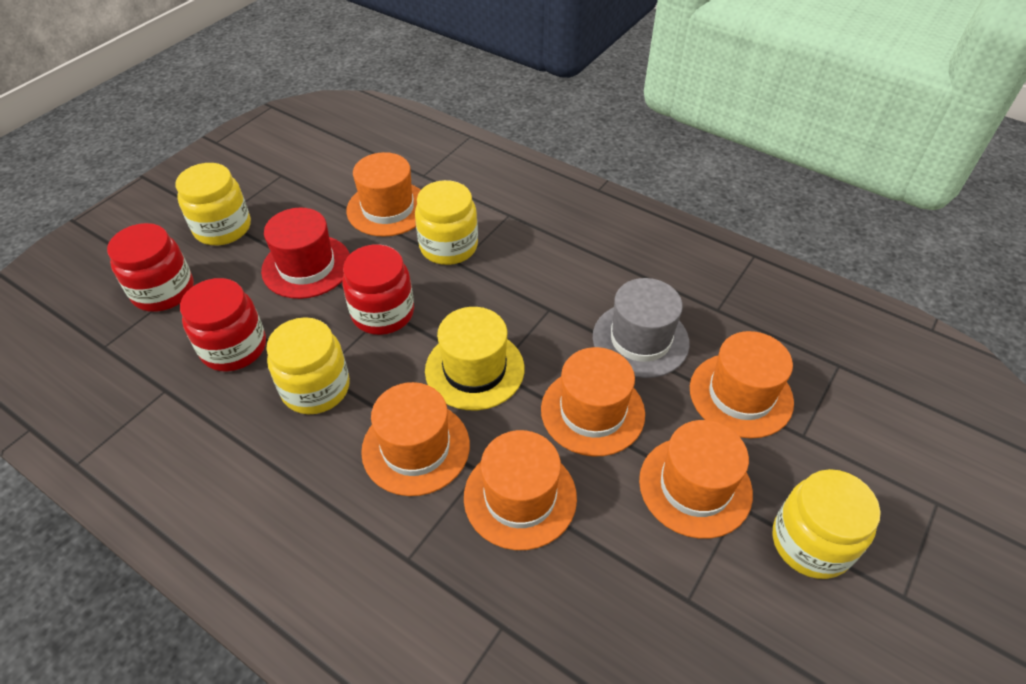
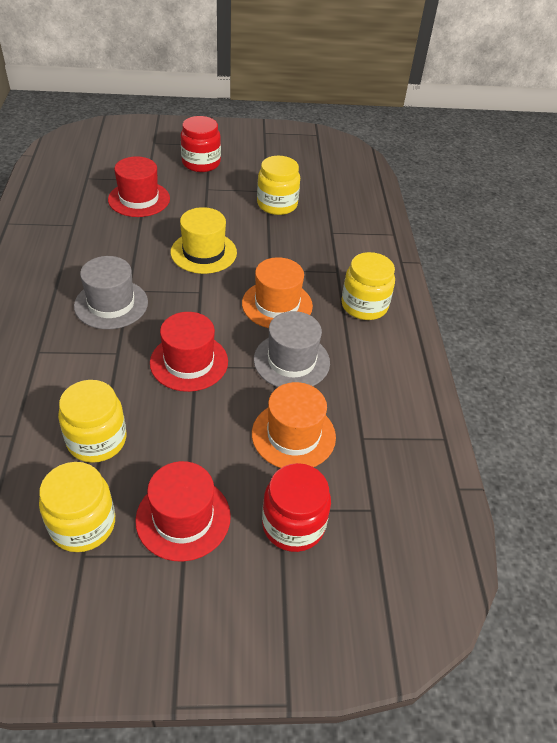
grey hat: 1 -> 2
orange hat: 6 -> 2
red hat: 1 -> 3
red jar: 3 -> 2

